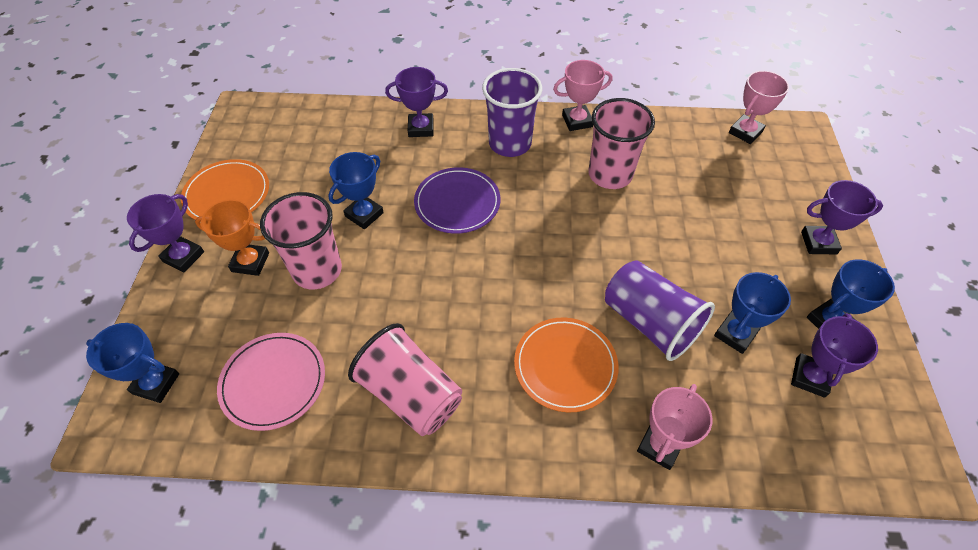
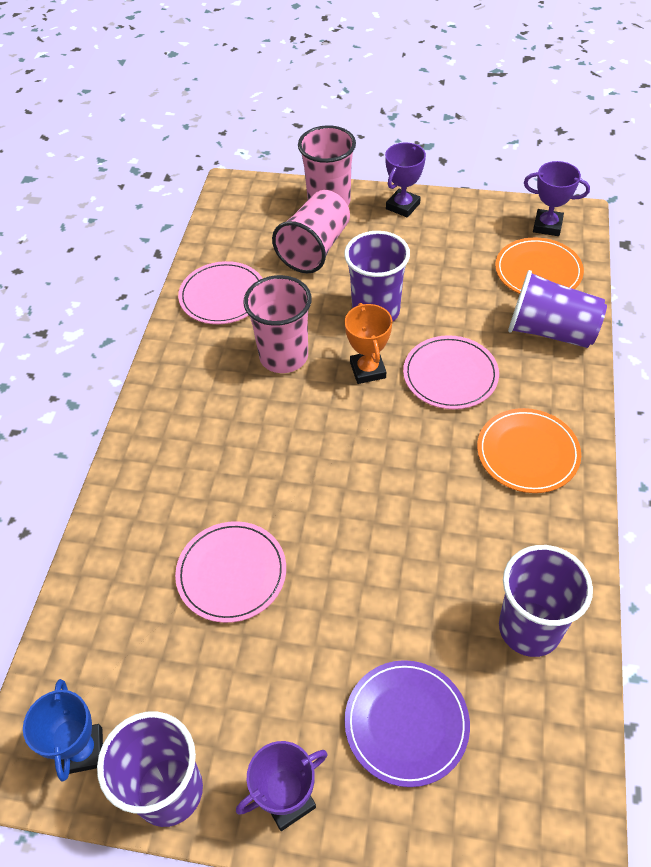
blue trophy: 4 -> 1
pink plate: 1 -> 3
pink trophy: 3 -> 0
purple cup: 2 -> 4
purple trophy: 4 -> 3

